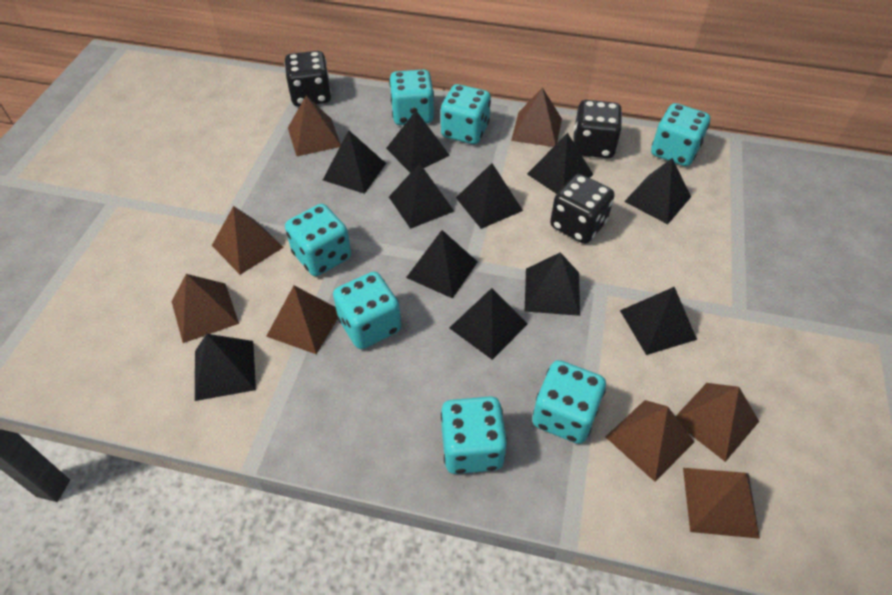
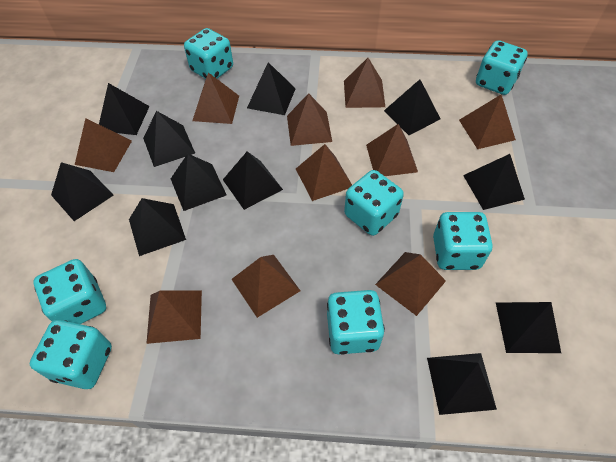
black dice: 3 -> 0
brown pyramid: 8 -> 10

